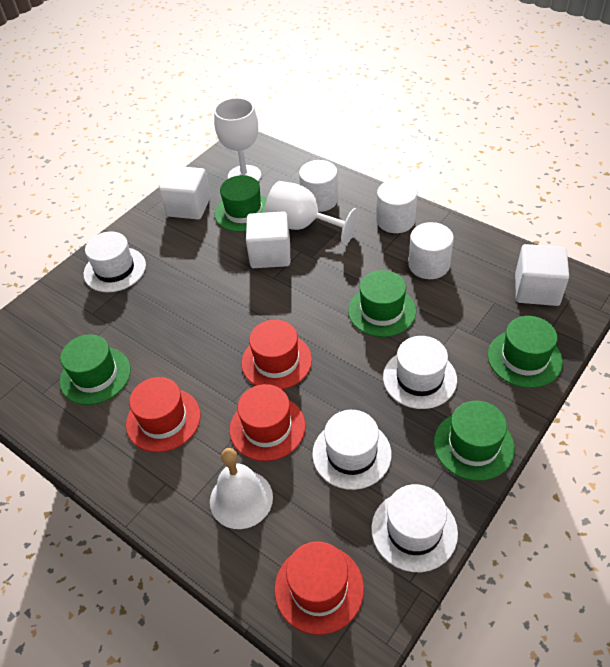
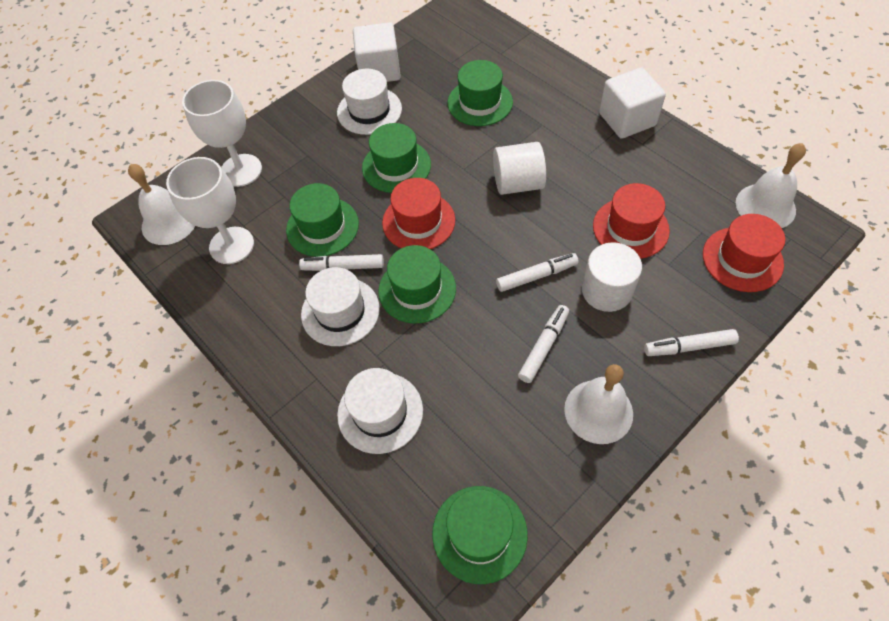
red hat: 4 -> 3
white bell: 1 -> 3
white cube: 3 -> 2
white cylinder: 3 -> 2
white hat: 4 -> 3
white marker: 0 -> 4

